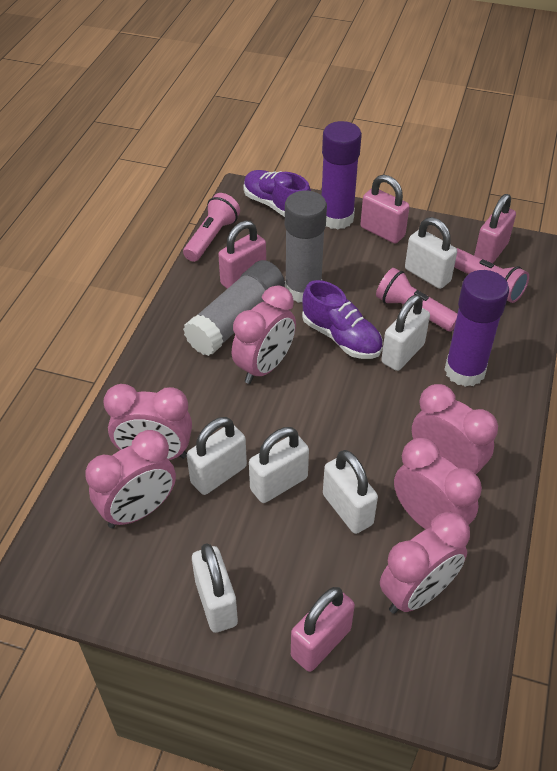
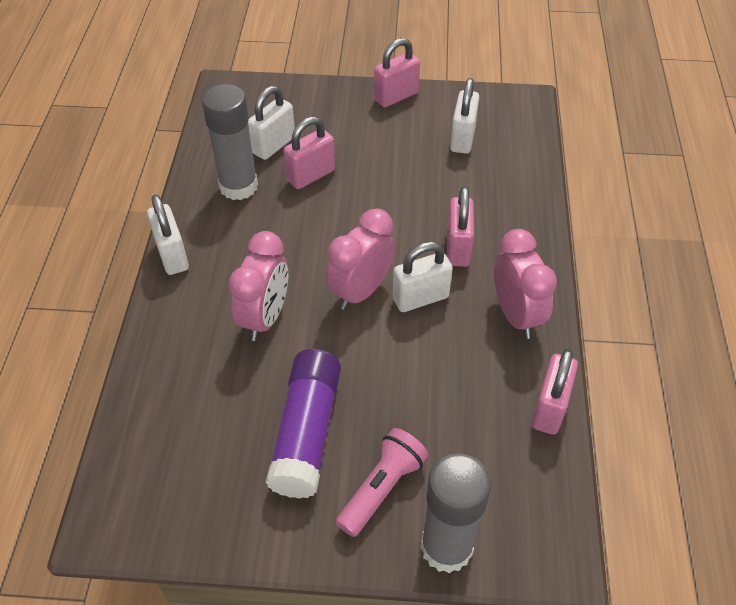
pink clock: 6 -> 3
pink flashlight: 3 -> 1
purple glue stick: 2 -> 1
purple shoe: 2 -> 0
white padlock: 6 -> 4

